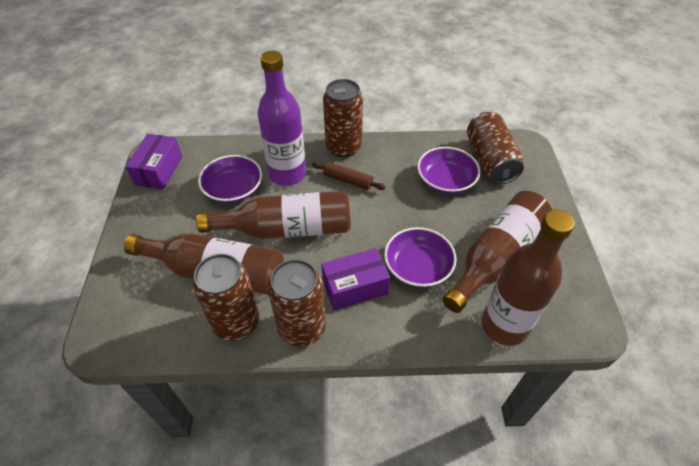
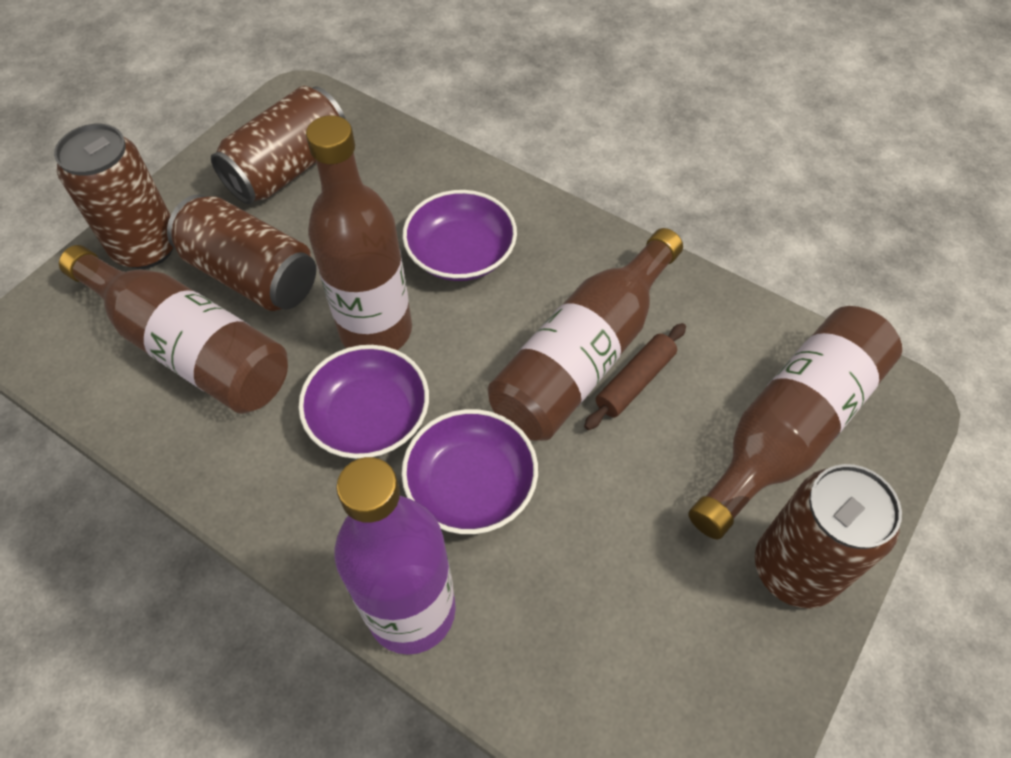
purple box: 2 -> 0

